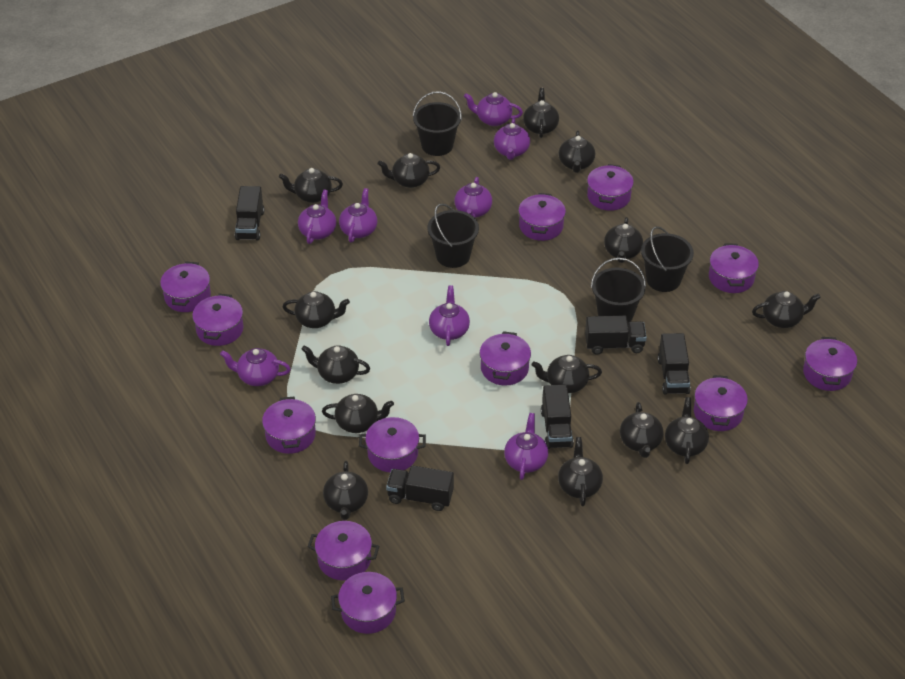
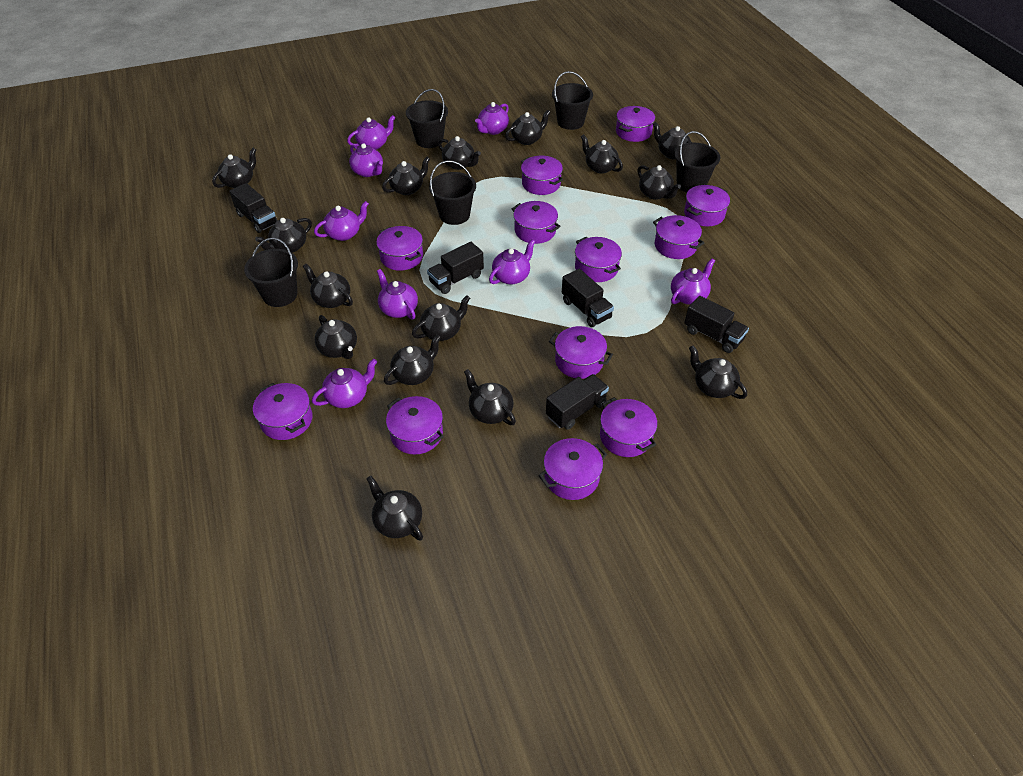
black bucket: 4 -> 5
black teapot: 14 -> 15

